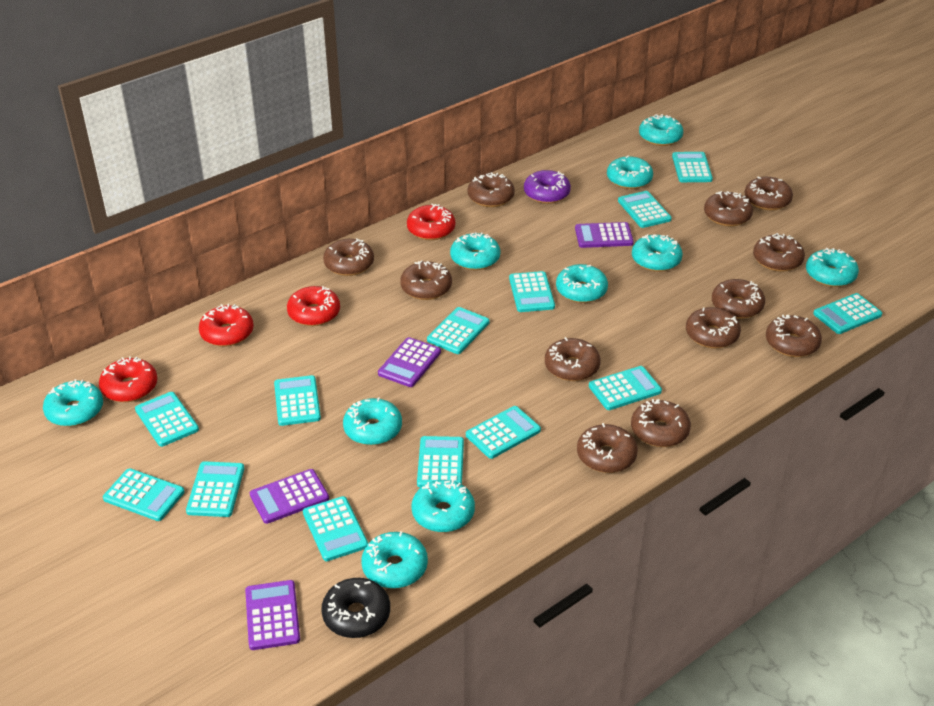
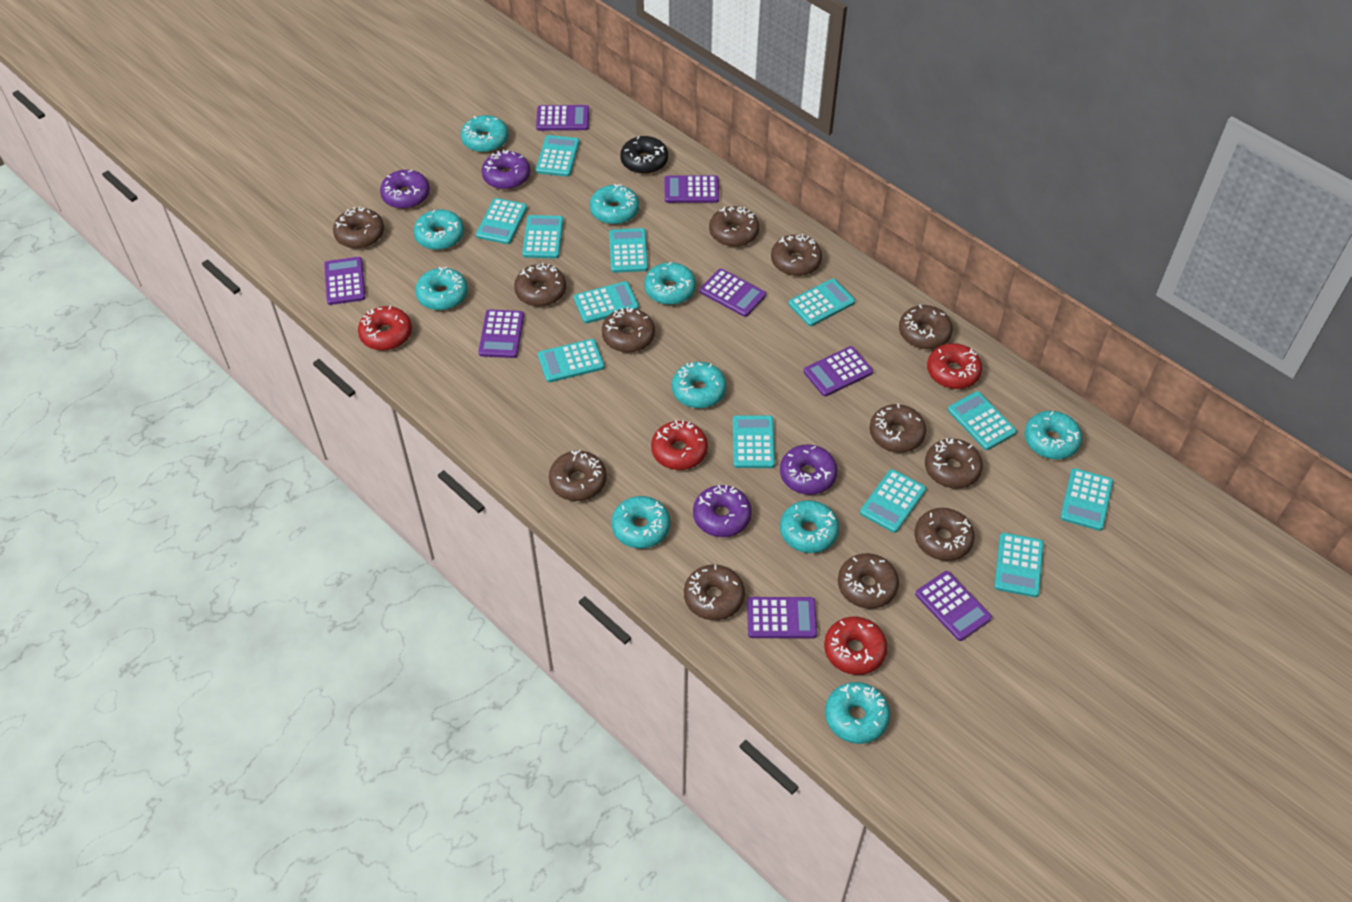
purple calculator: 4 -> 8
purple donut: 1 -> 4
turquoise calculator: 13 -> 12

